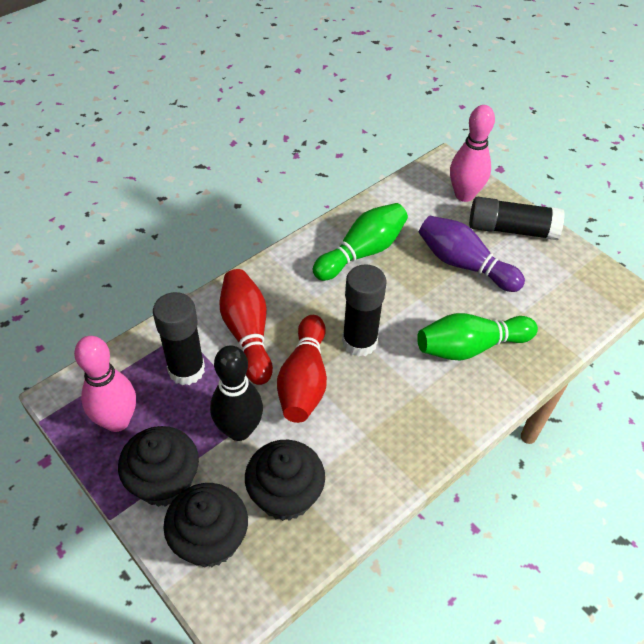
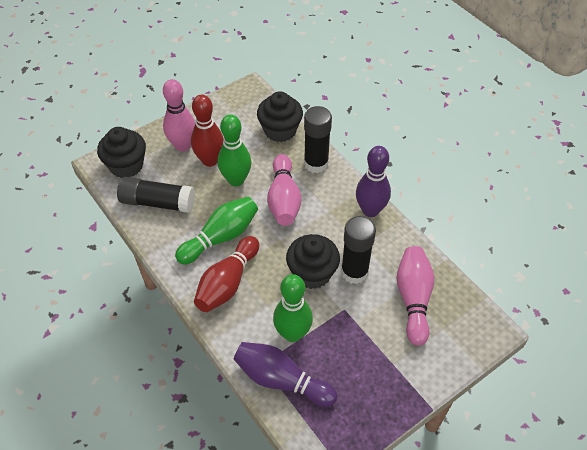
black bowling pin: 1 -> 0
green bowling pin: 2 -> 3
pink bowling pin: 2 -> 3
purple bowling pin: 1 -> 2

